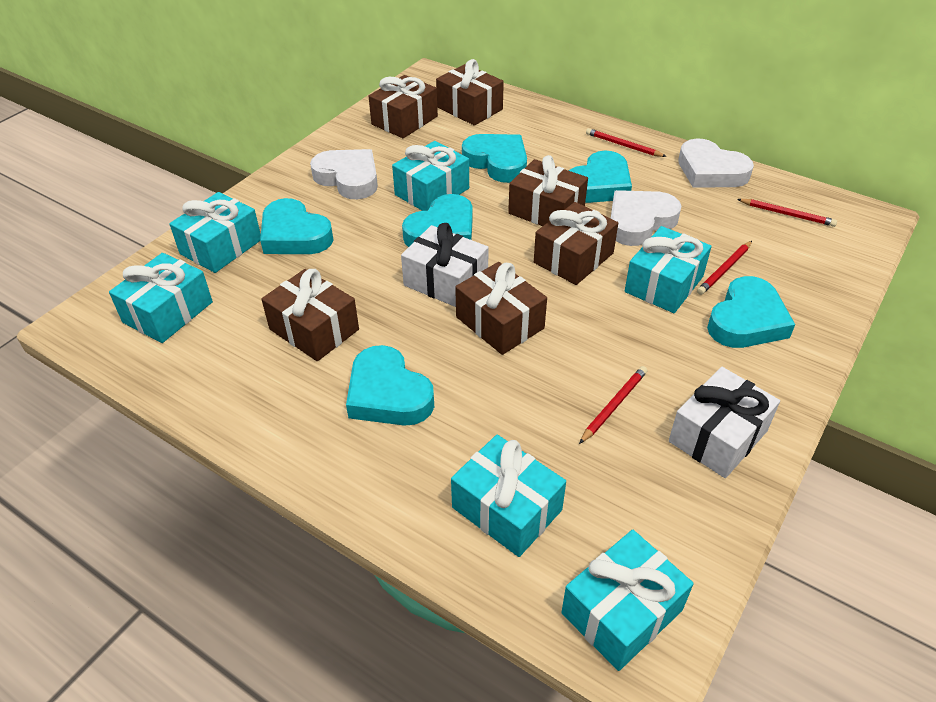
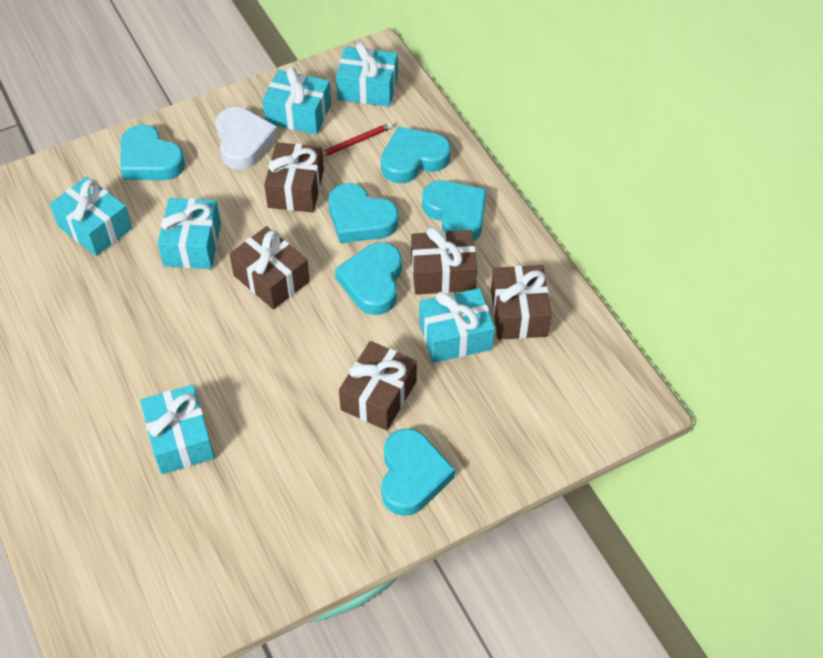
brown gift: 6 -> 5
red pencil: 4 -> 1
white gift: 2 -> 0
white heart: 3 -> 1

